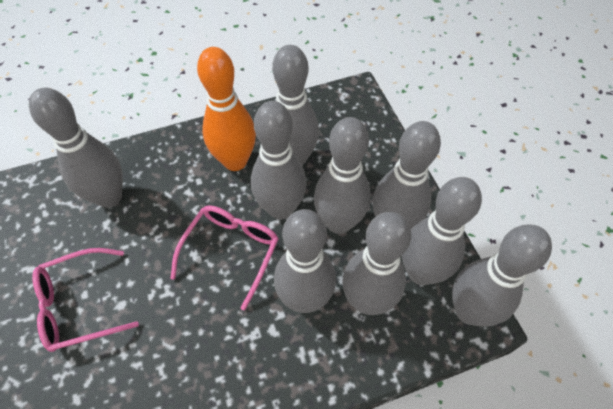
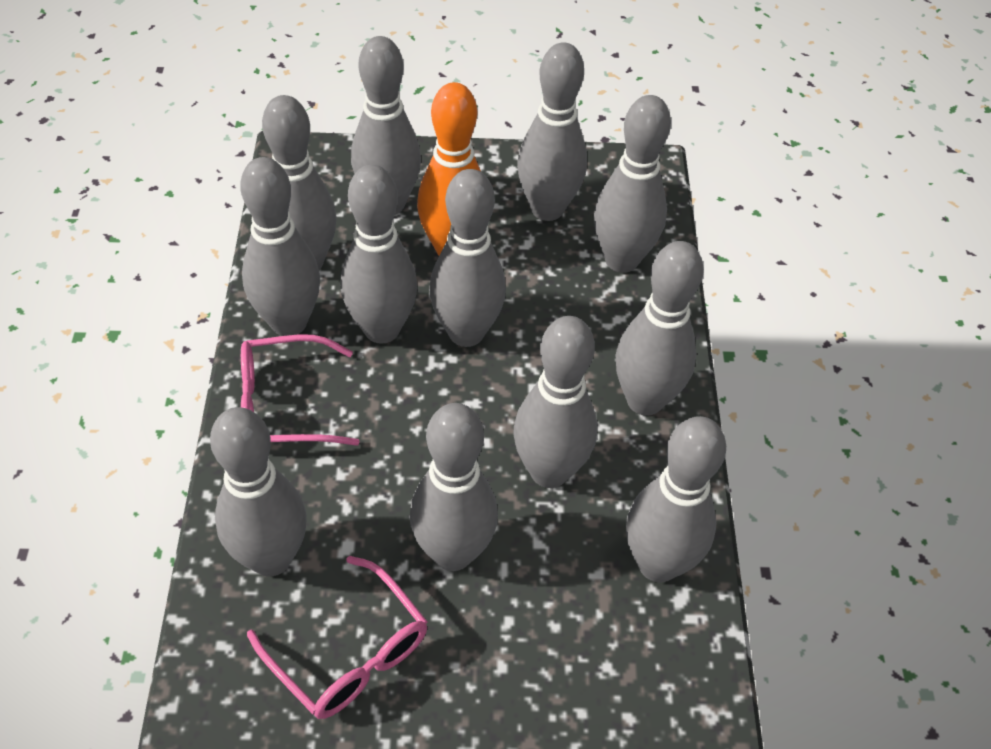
grey bowling pin: 9 -> 12

